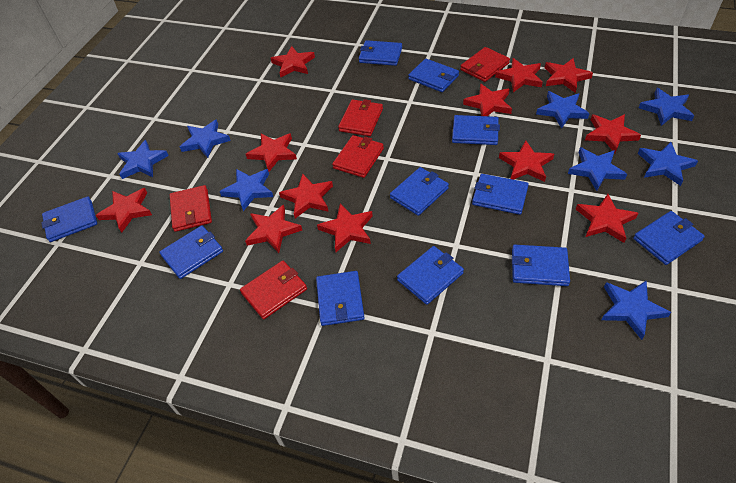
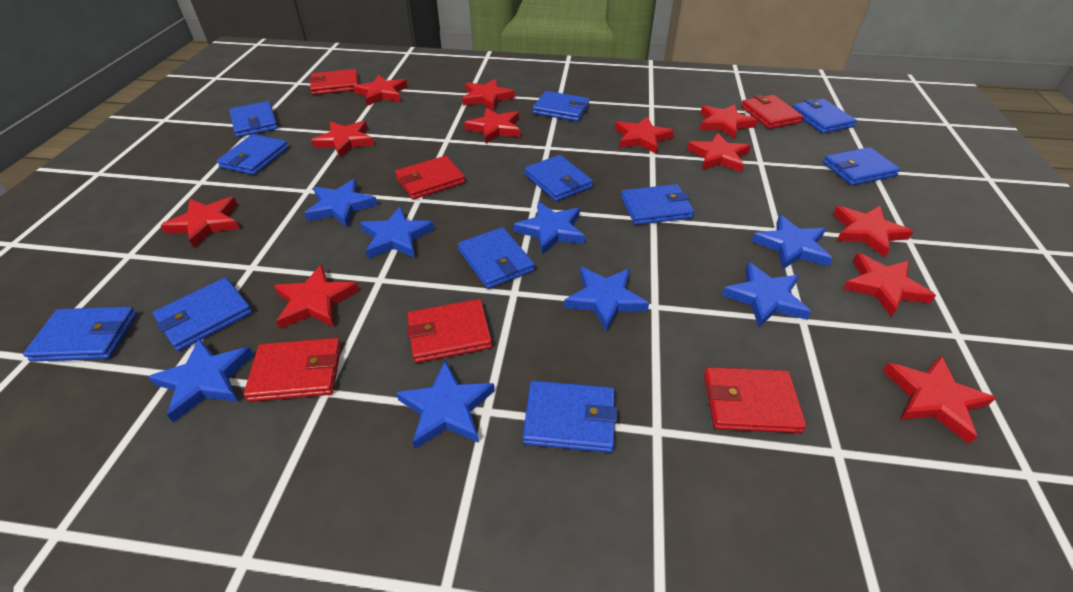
red wallet: 5 -> 6

